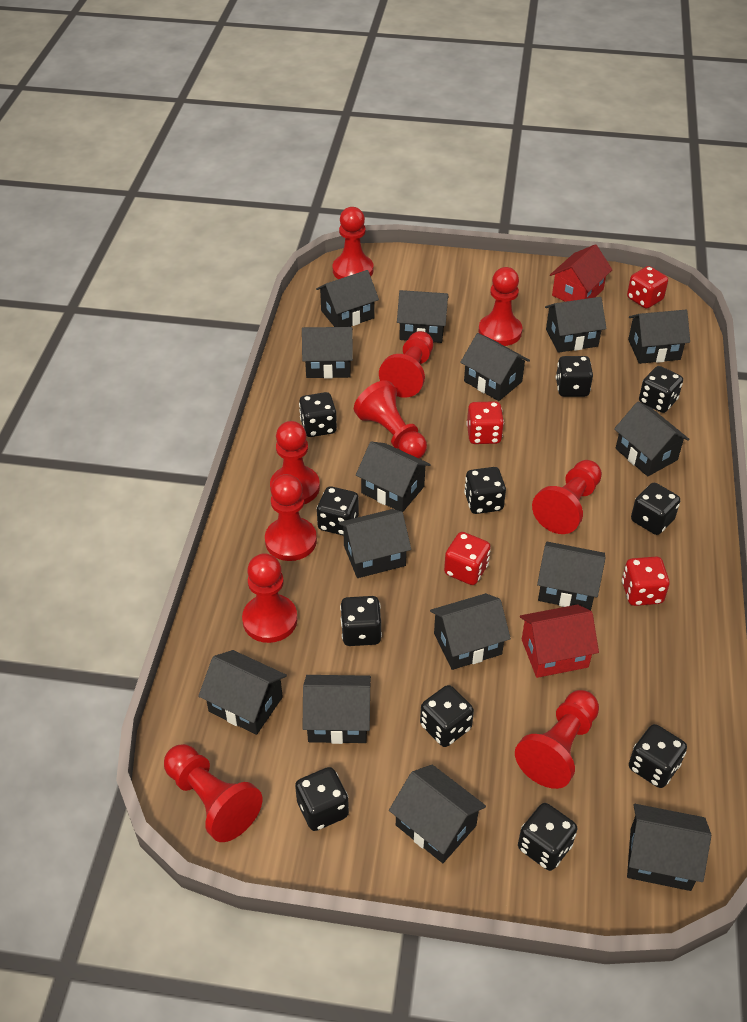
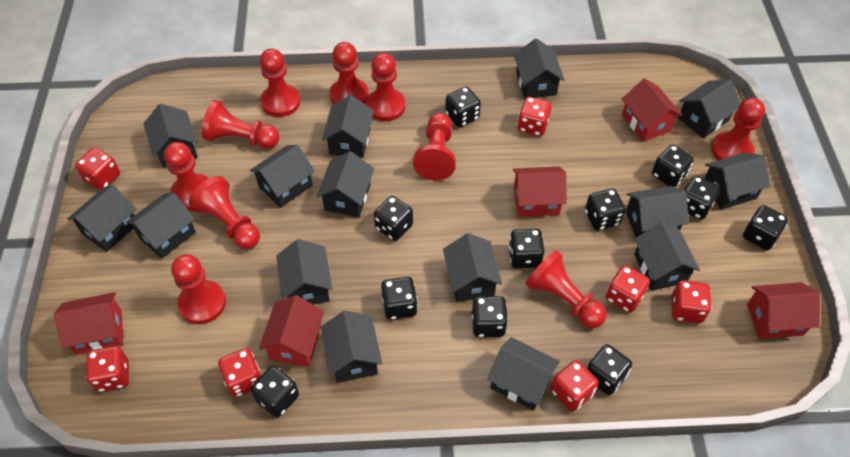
red dice: 4 -> 7
red house: 2 -> 5

